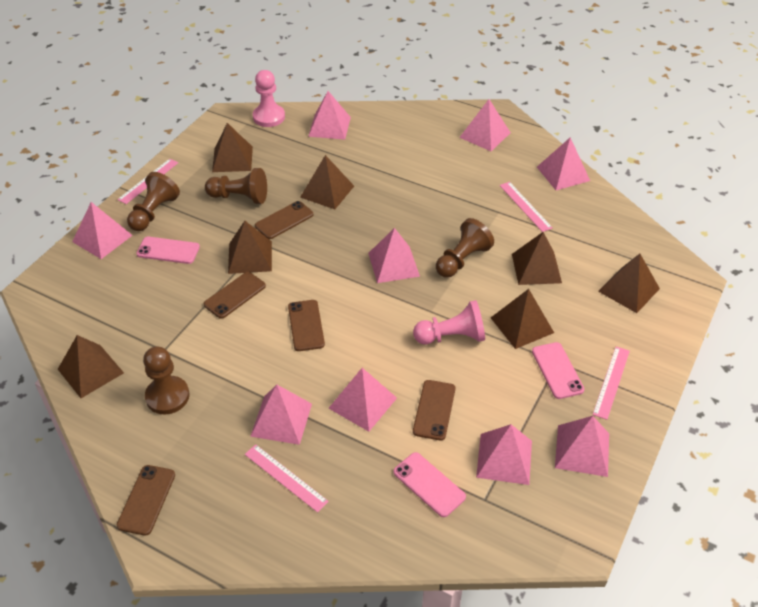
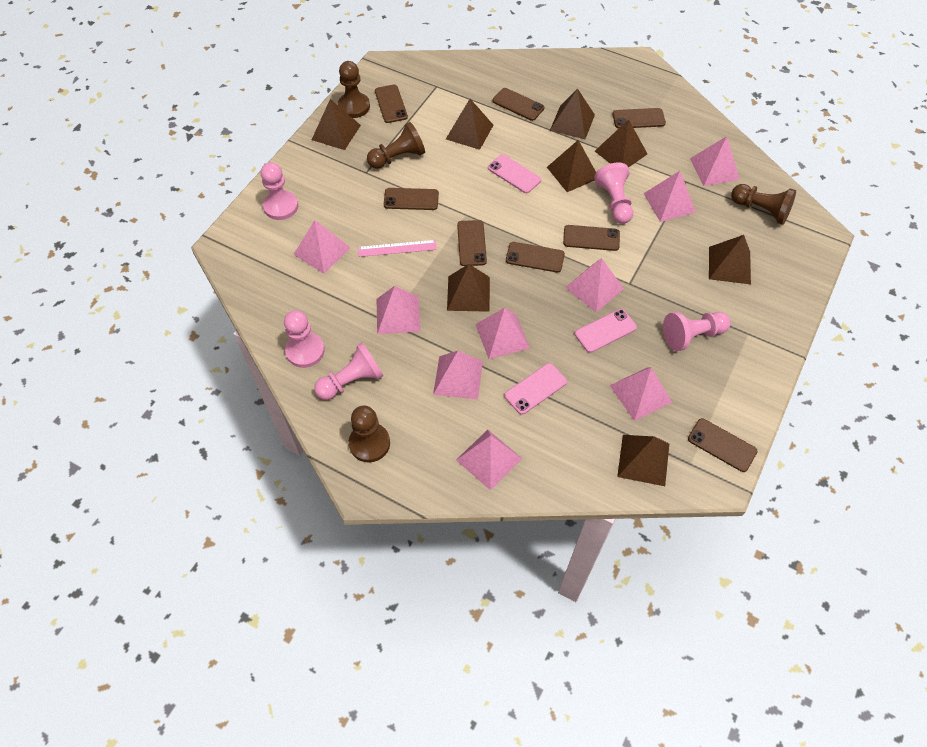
brown phone: 5 -> 8
brown pyramid: 7 -> 8
pink pawn: 2 -> 5
pink ruler: 4 -> 1

